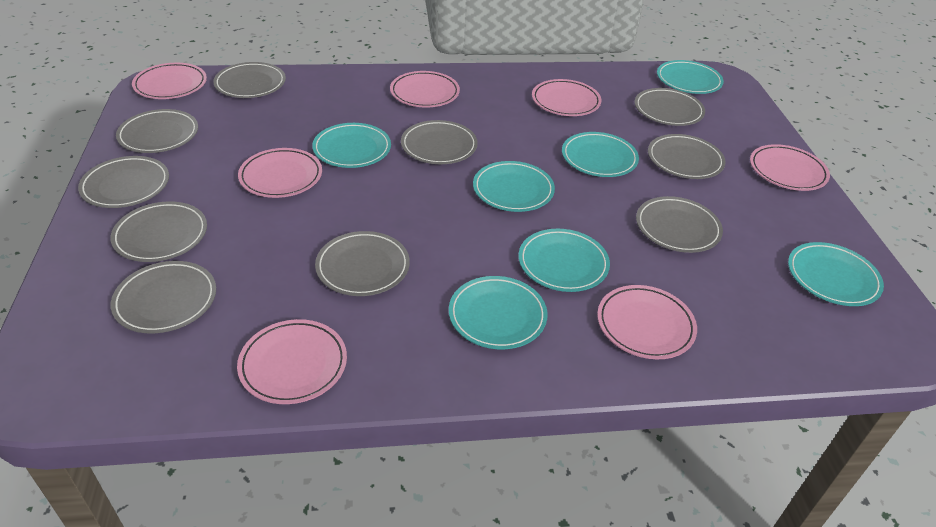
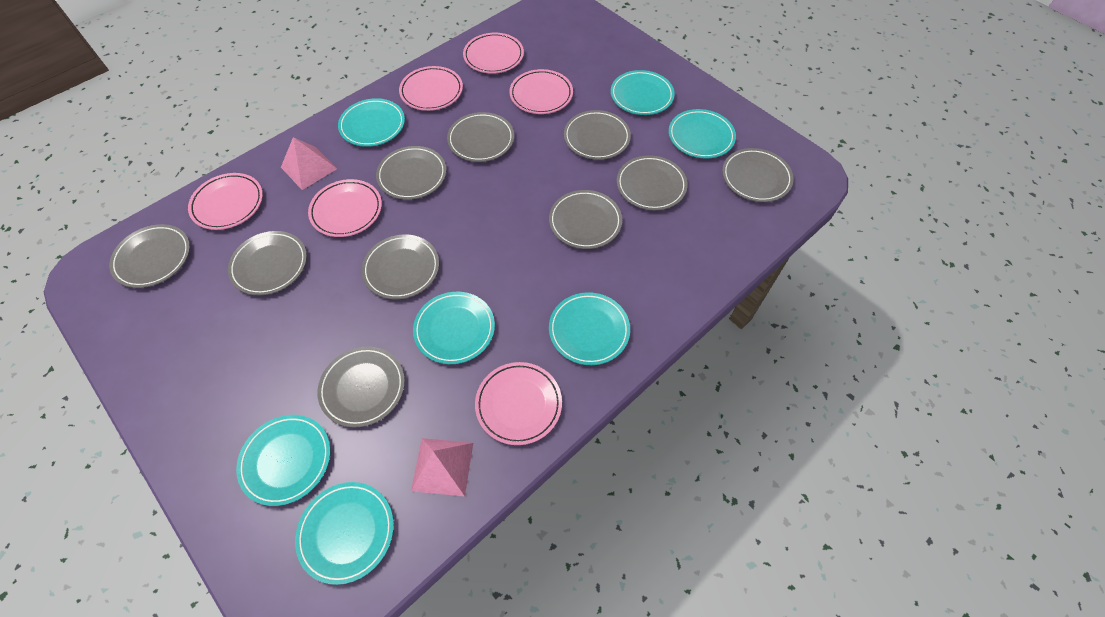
pink plate: 7 -> 6
pink pyramid: 0 -> 2

